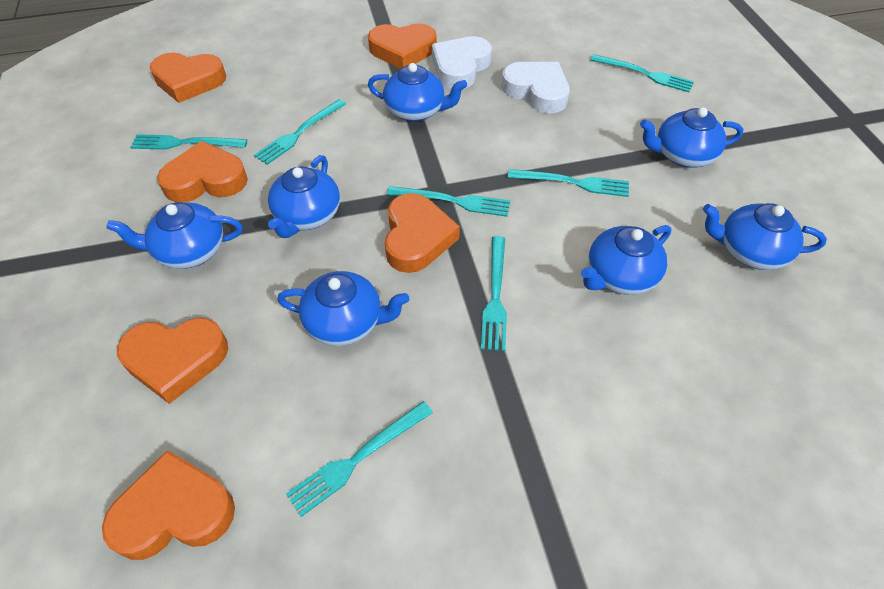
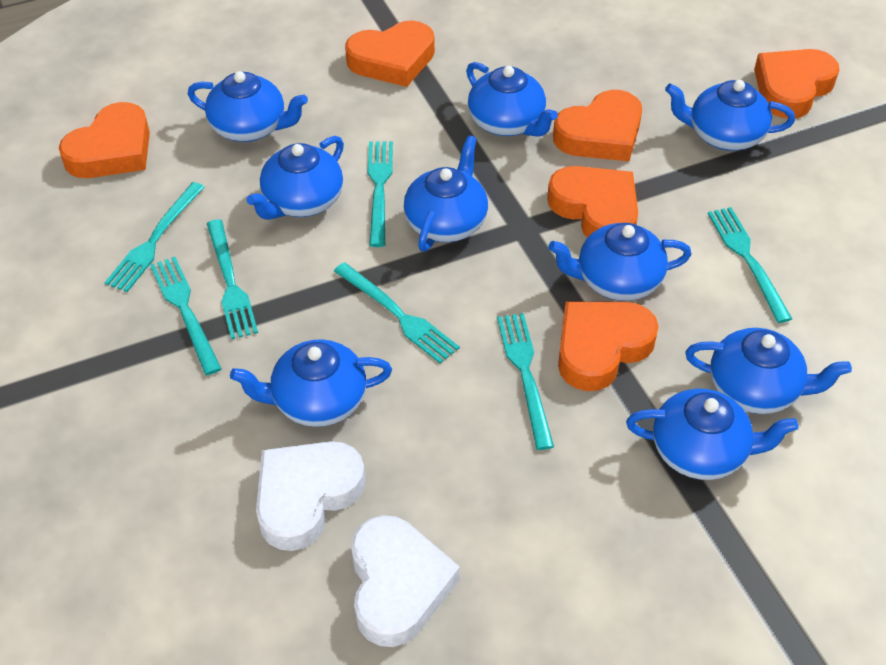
blue teapot: 7 -> 9

